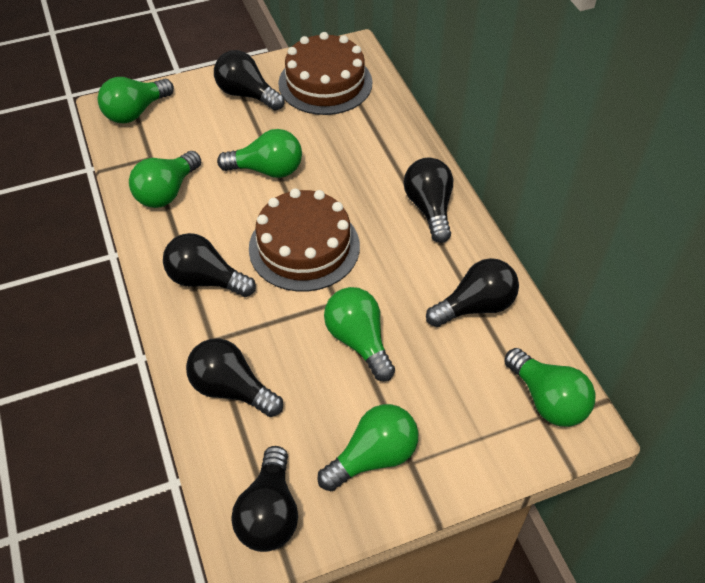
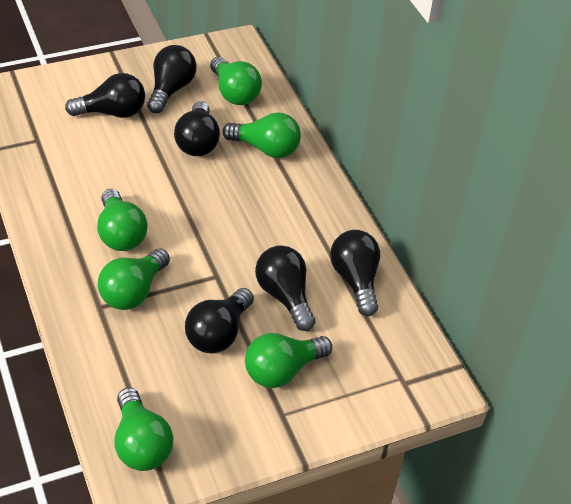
brown cake: 2 -> 0

